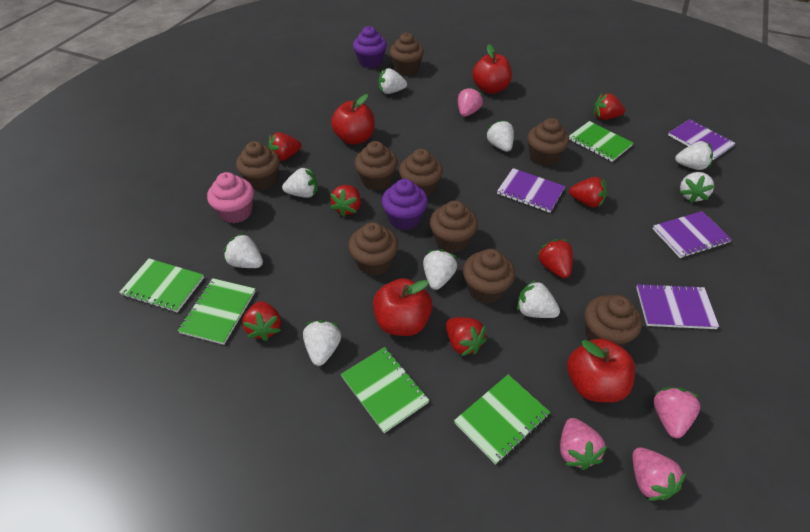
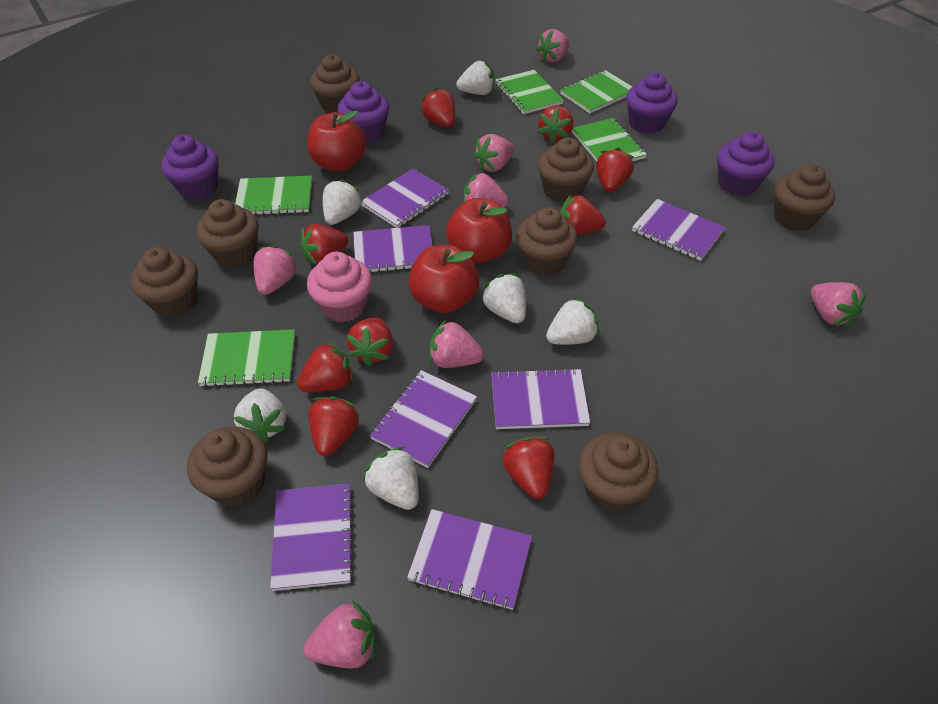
brown cupcake: 9 -> 8
pink strawberry: 4 -> 7
purple cupcake: 2 -> 4
purple notebook: 4 -> 7
red apple: 4 -> 3
red strawberry: 7 -> 9
white strawberry: 9 -> 6

